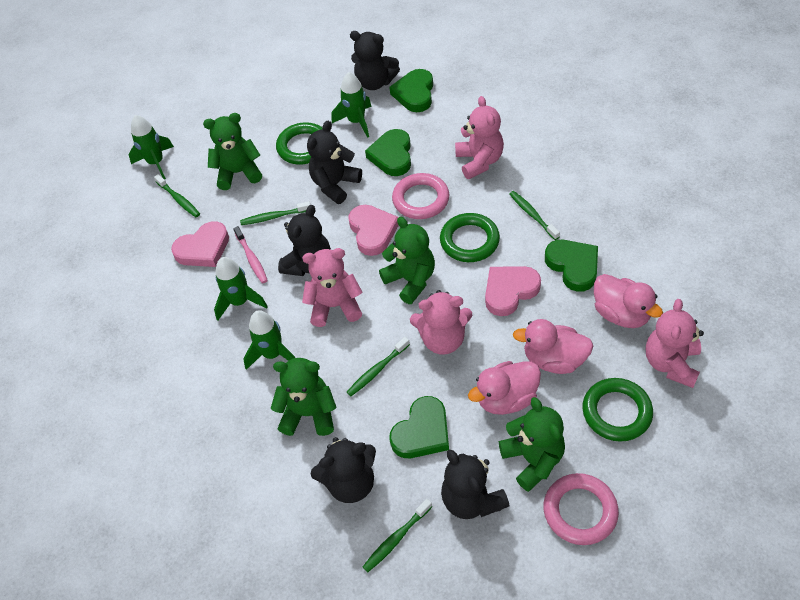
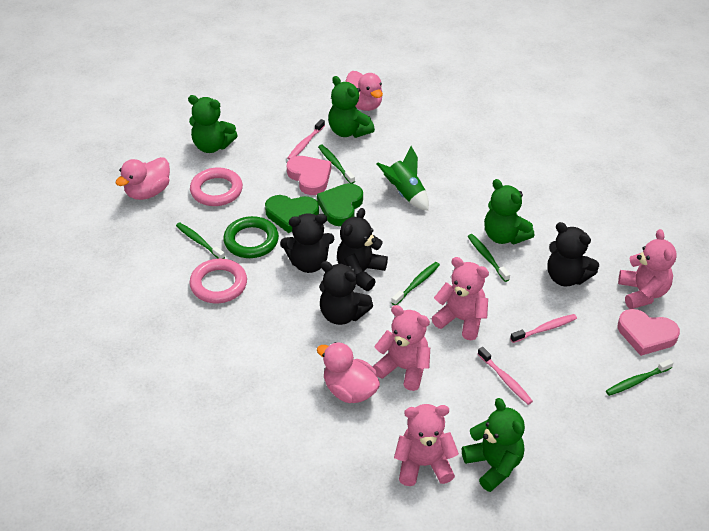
black teddy bear: 5 -> 4
green heart: 4 -> 2
green ring: 3 -> 1
green rocket: 4 -> 1
pink heart: 3 -> 2
pink toothbrush: 1 -> 3

